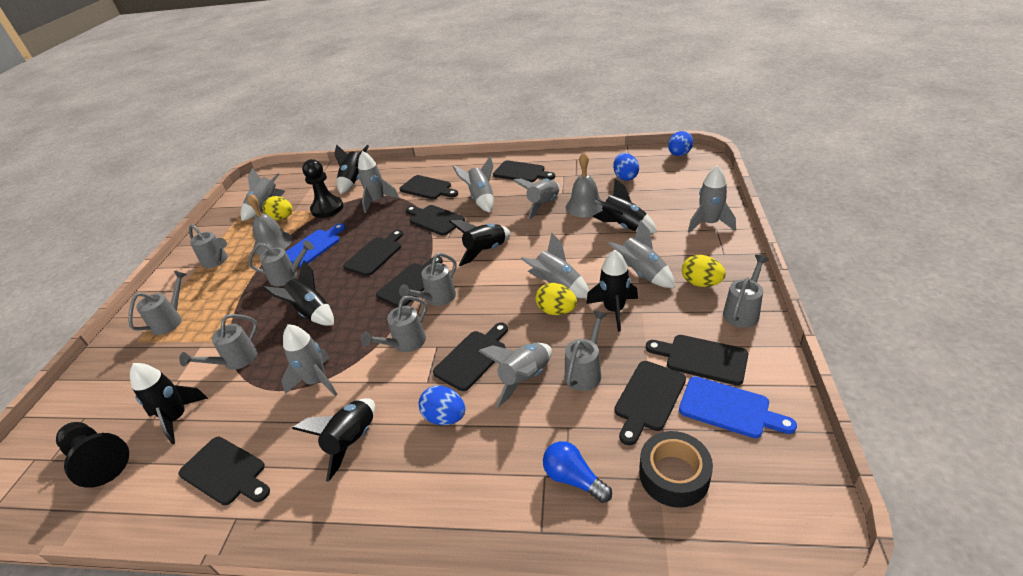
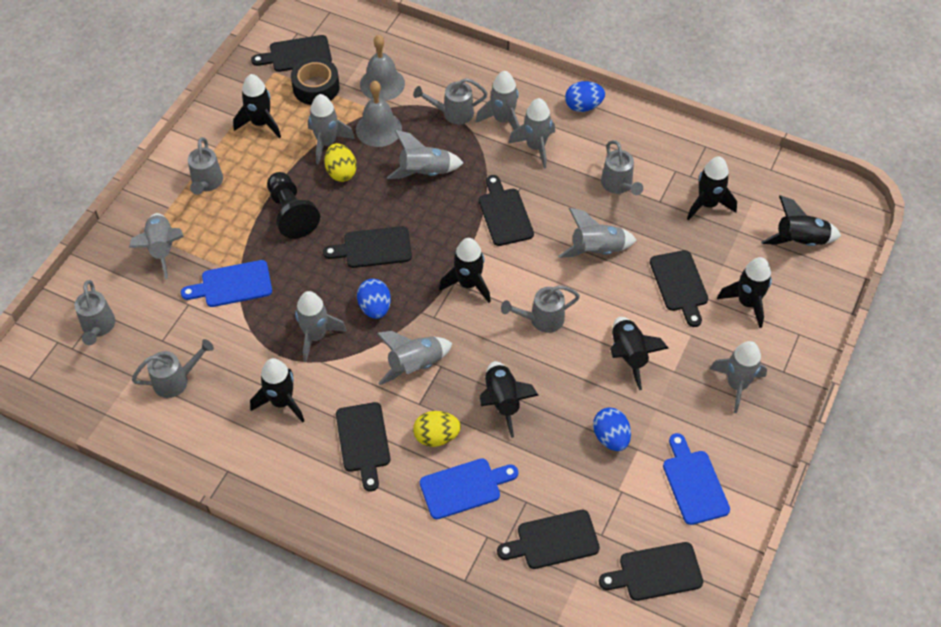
black cutting board: 9 -> 7
black pawn: 2 -> 1
black rocket: 7 -> 8
blue cutting board: 2 -> 3
blue light bulb: 1 -> 0
grey watering can: 8 -> 6
yellow egg: 3 -> 2

